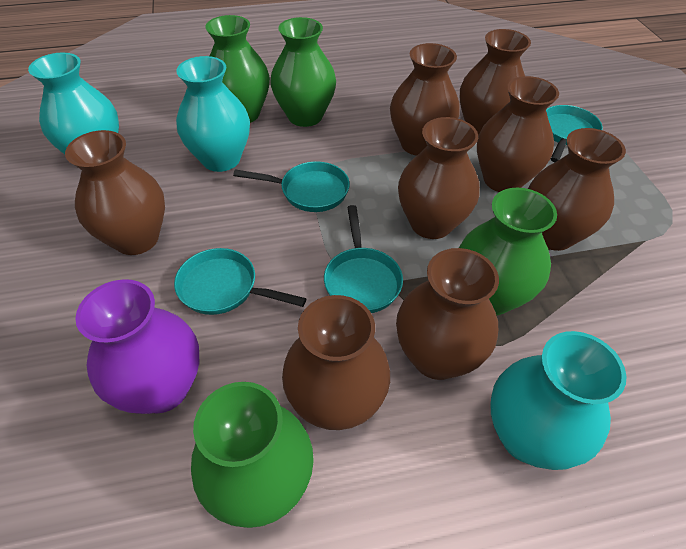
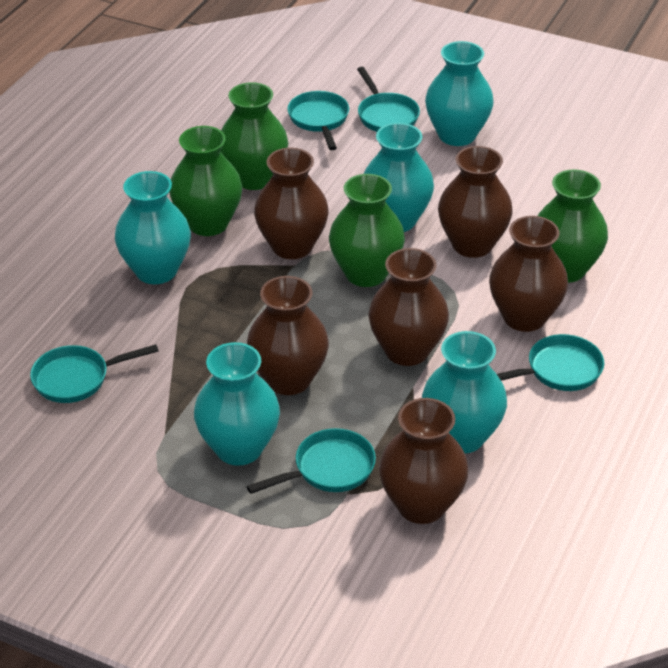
brown vase: 8 -> 6
purple vase: 1 -> 0
turquoise pan: 4 -> 5
turquoise vase: 3 -> 5

